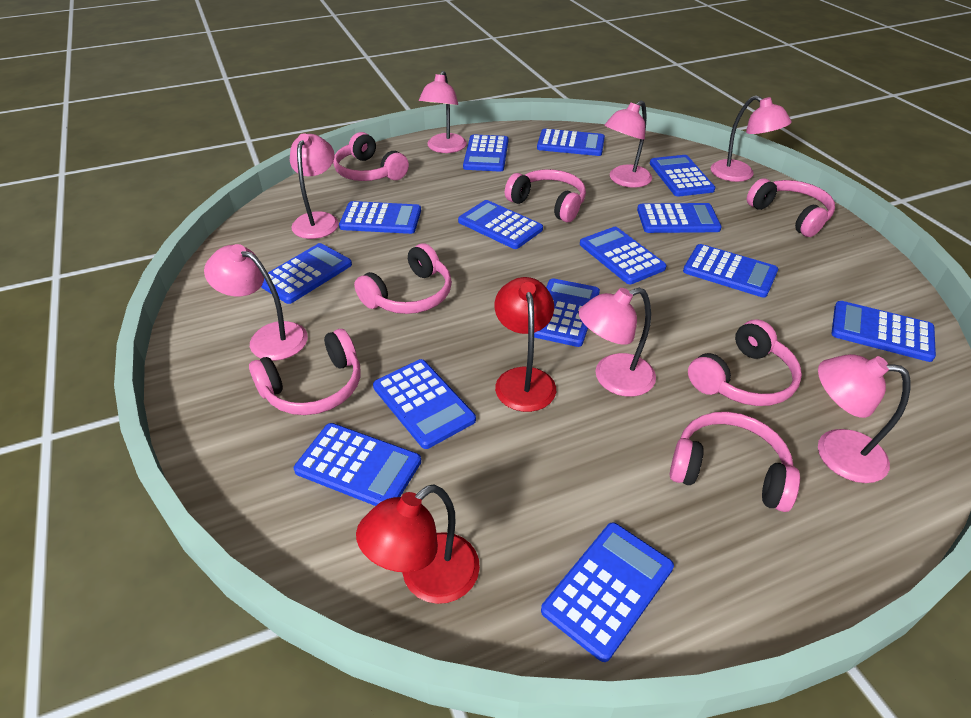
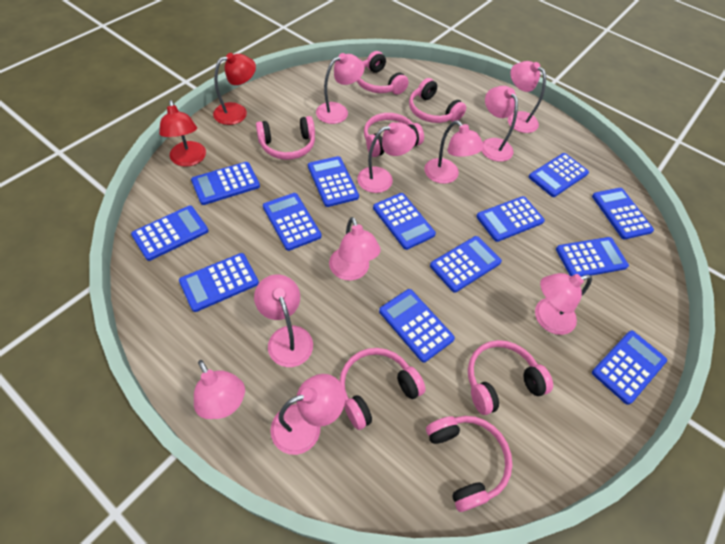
blue calculator: 14 -> 13
pink lamp: 7 -> 10

